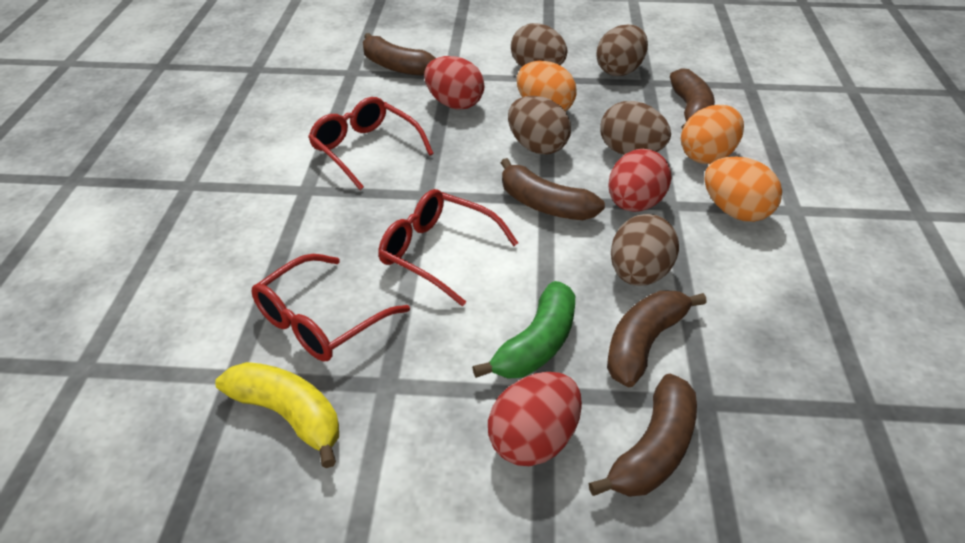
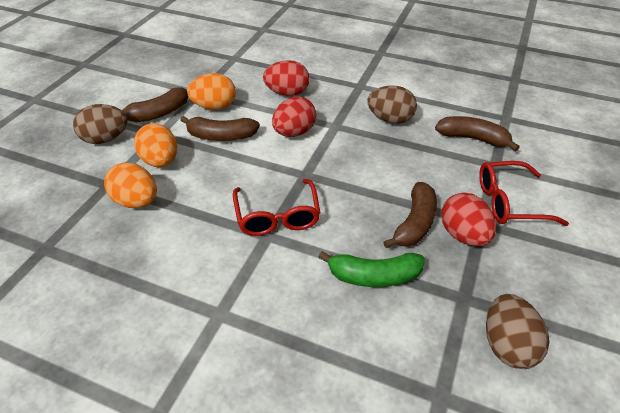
brown banana: 5 -> 4
brown egg: 5 -> 3
red glasses: 3 -> 2
yellow banana: 1 -> 0

